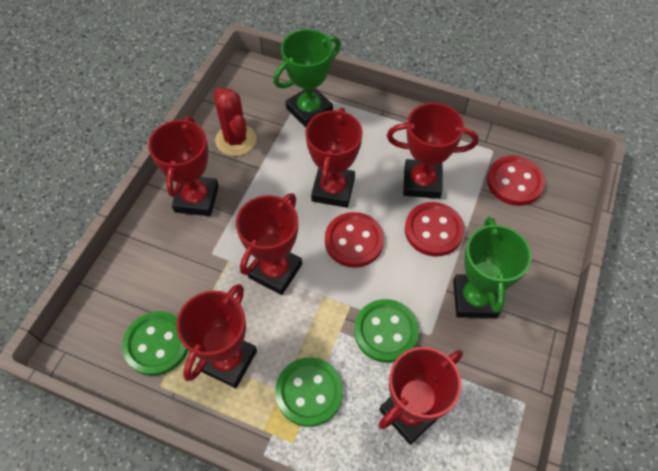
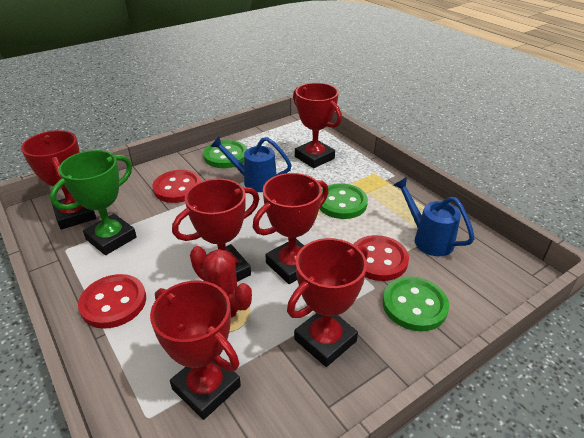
blue watering can: 0 -> 2
green trophy: 2 -> 1

